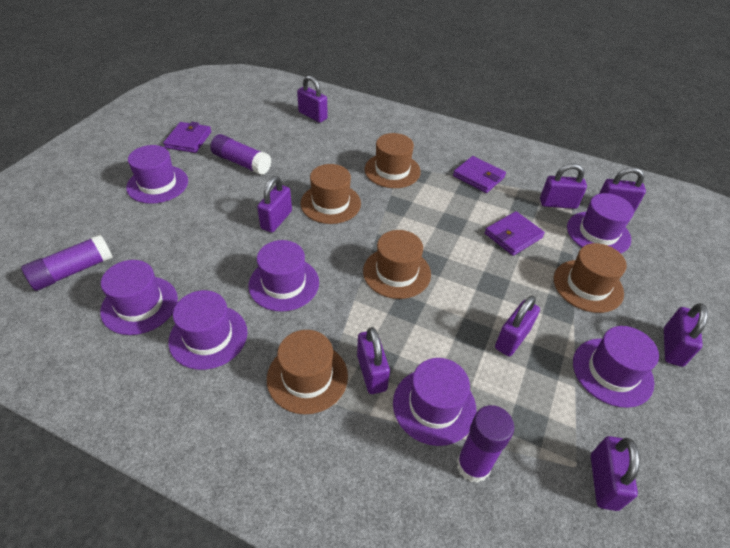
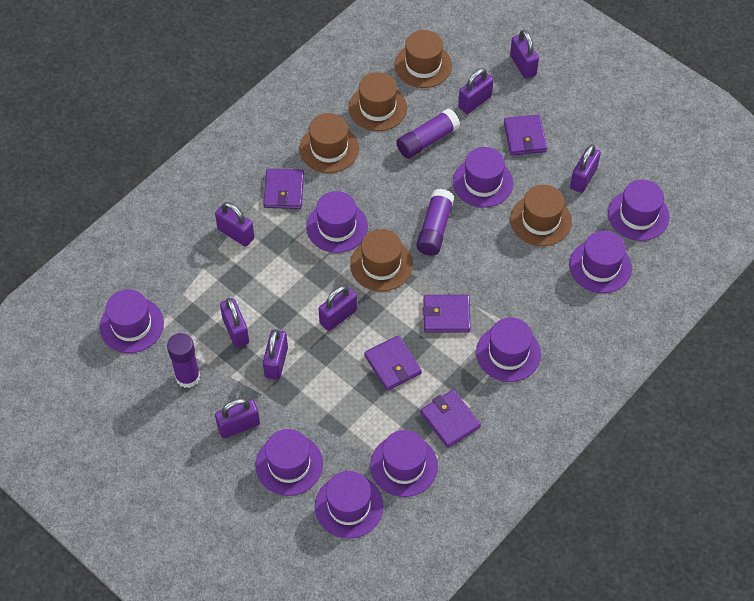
purple hat: 7 -> 9
purple wallet: 3 -> 5

